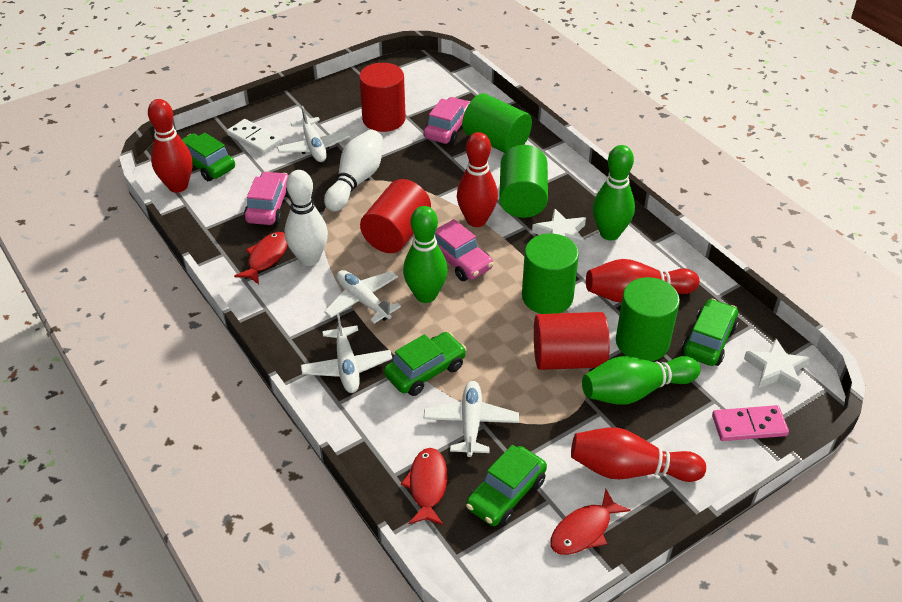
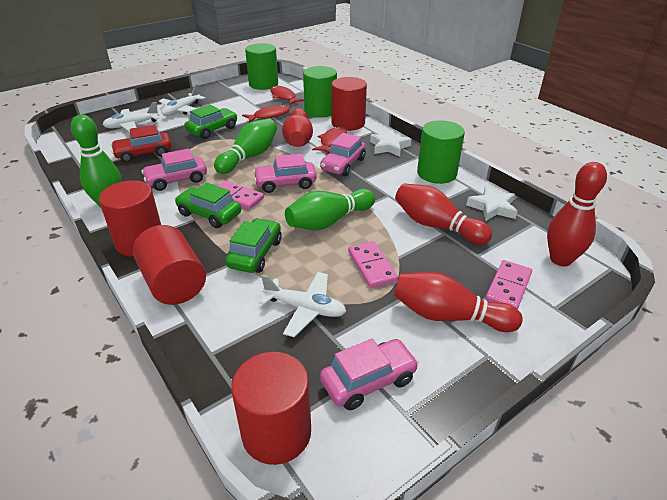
green car: 4 -> 3
green cylinder: 4 -> 3
pink car: 3 -> 4
pink domino: 1 -> 3
red car: 0 -> 1
red cylinder: 3 -> 4
white bowling pin: 2 -> 0
white domino: 1 -> 0
white plane: 4 -> 3

